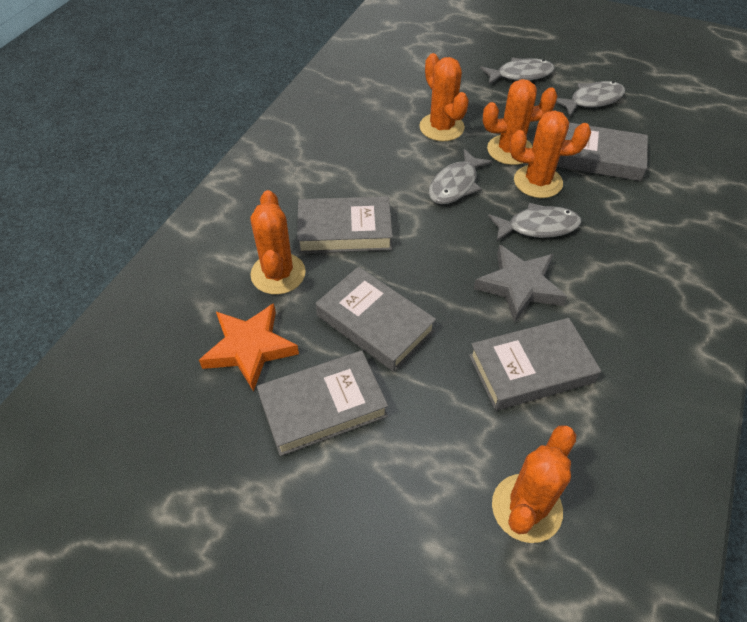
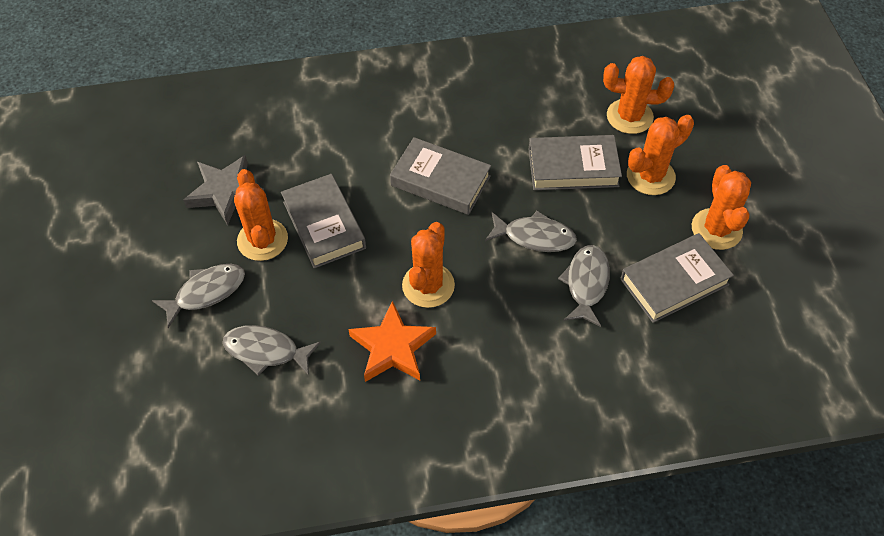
grey book: 5 -> 4

